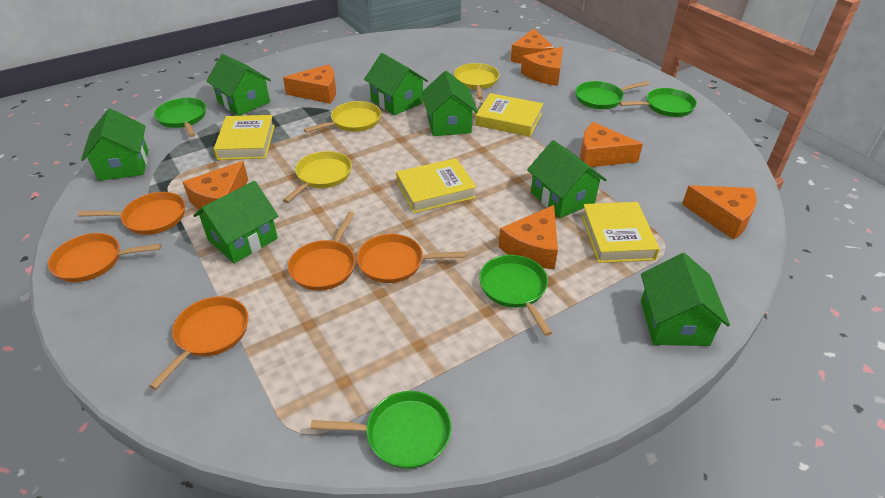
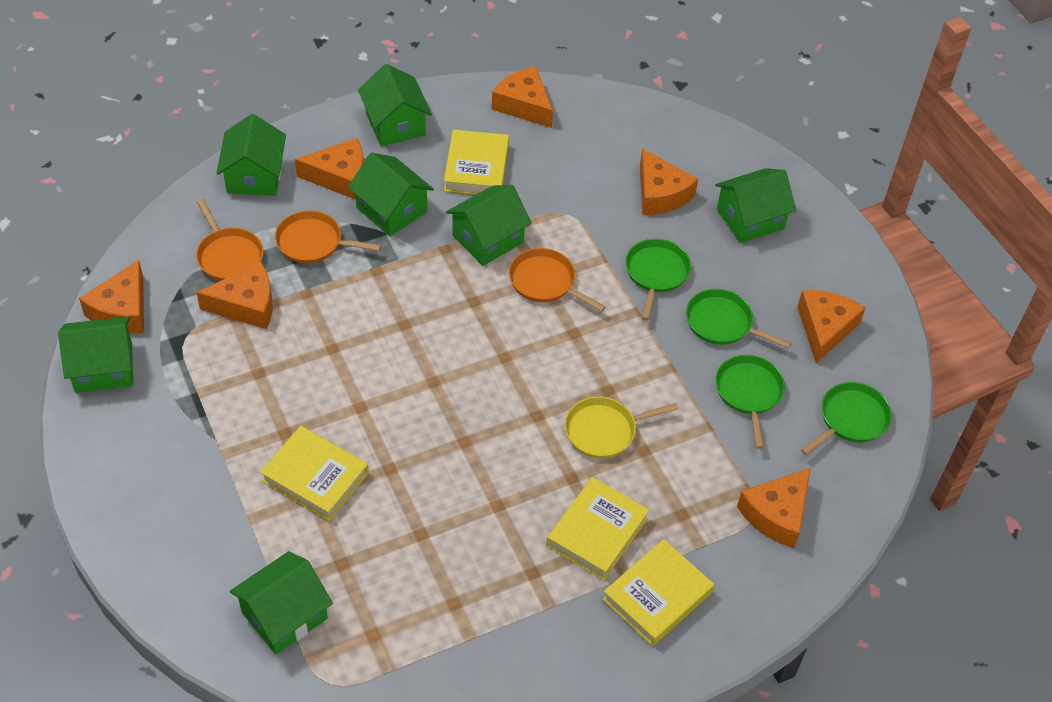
green pan: 5 -> 4
orange pan: 5 -> 3
yellow pan: 3 -> 1

